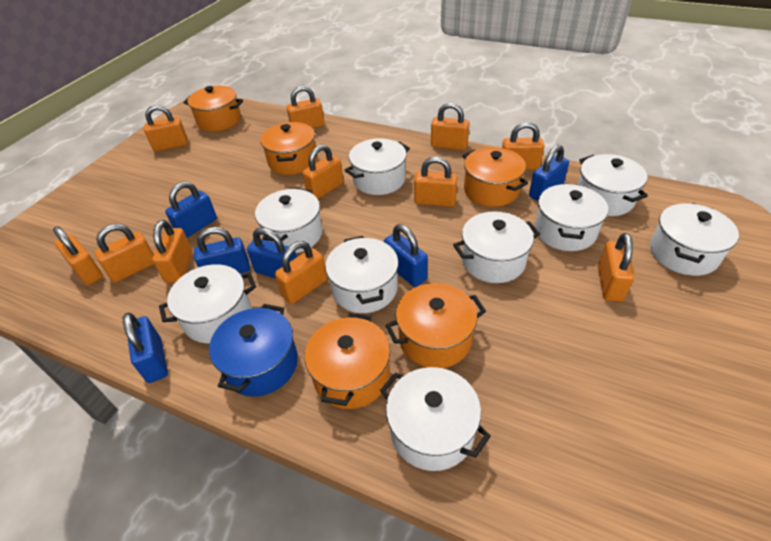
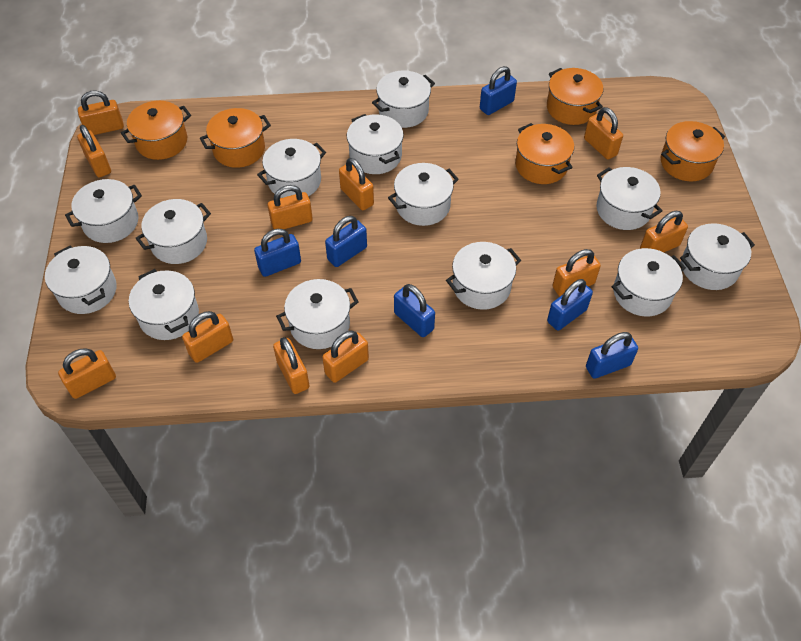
blue pot: 1 -> 0
white pot: 9 -> 13

